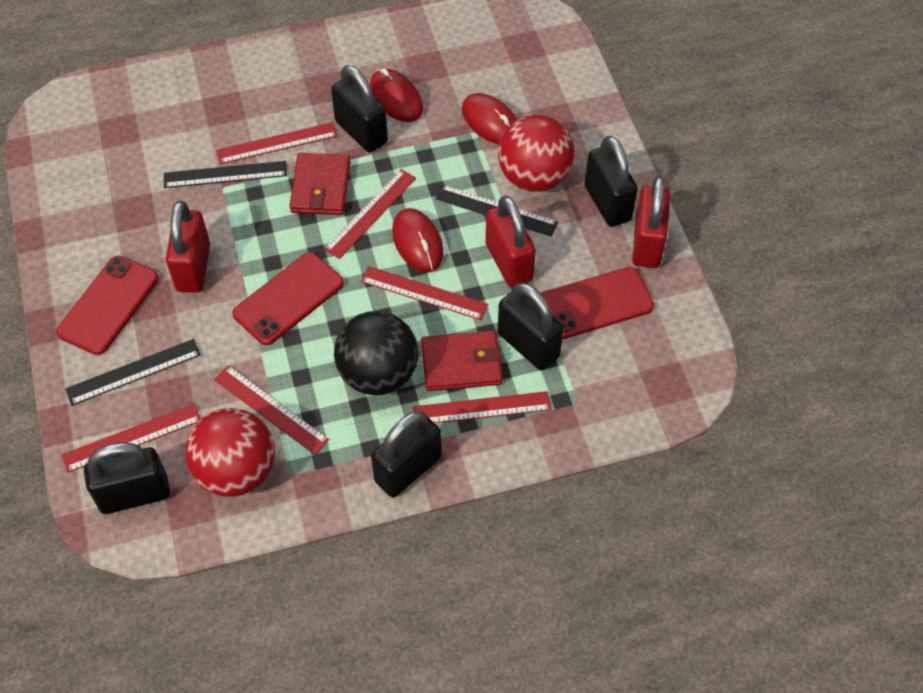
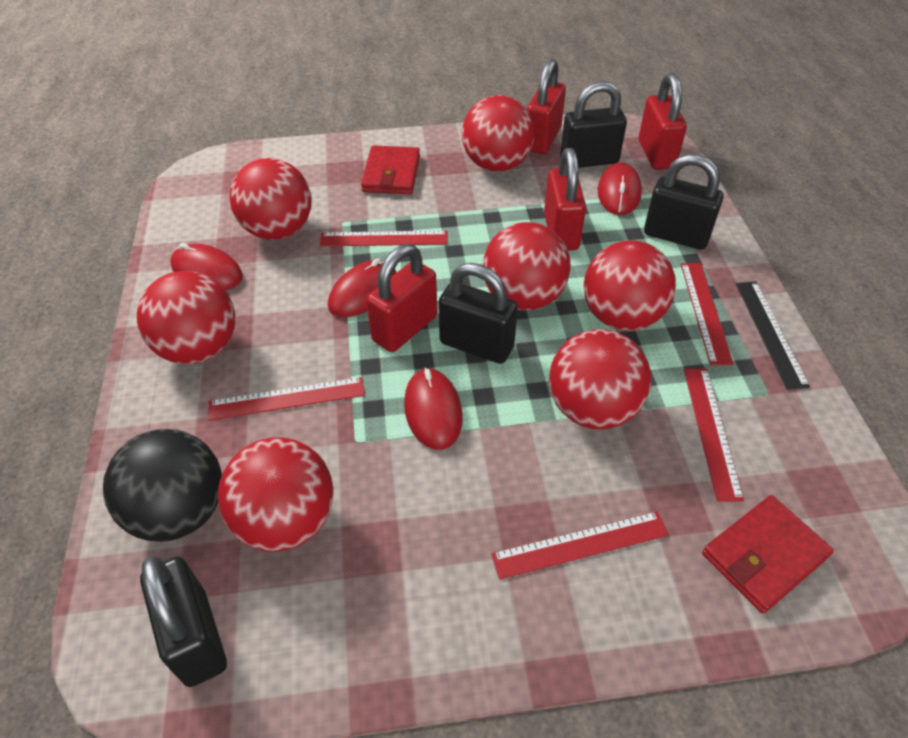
black padlock: 5 -> 4
black ruler: 3 -> 1
red ball: 2 -> 7
red mouse: 3 -> 4
red padlock: 3 -> 4
red phone: 3 -> 0
red ruler: 6 -> 5

